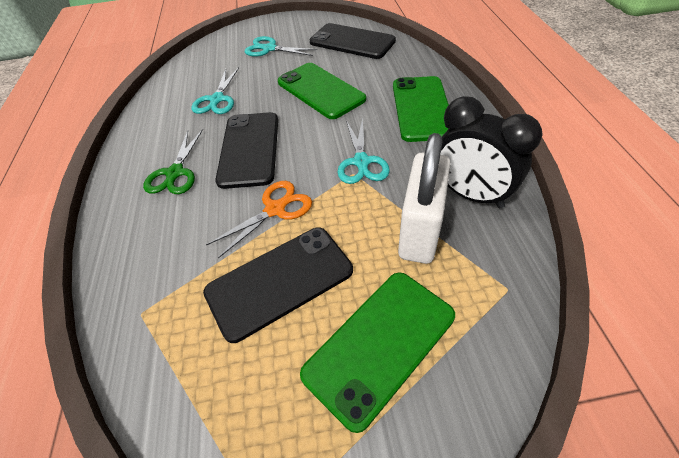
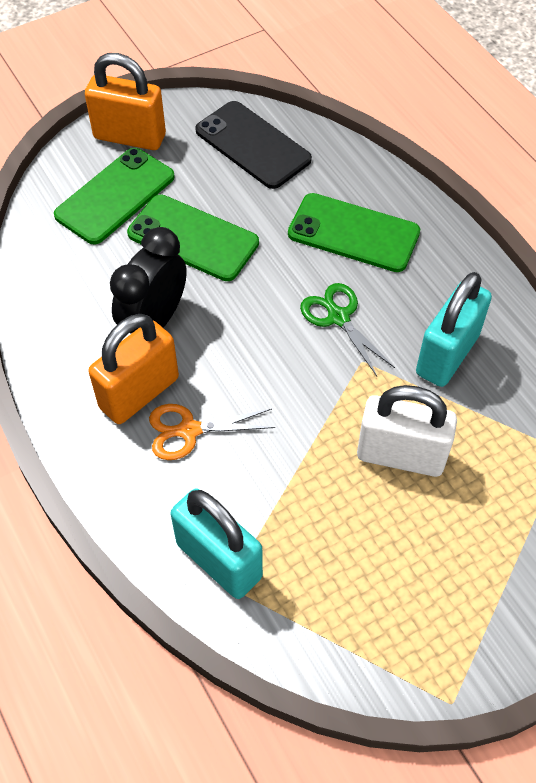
black phone: 3 -> 1
orange padlock: 0 -> 2
turquoise padlock: 0 -> 2
turquoise scissors: 3 -> 0

